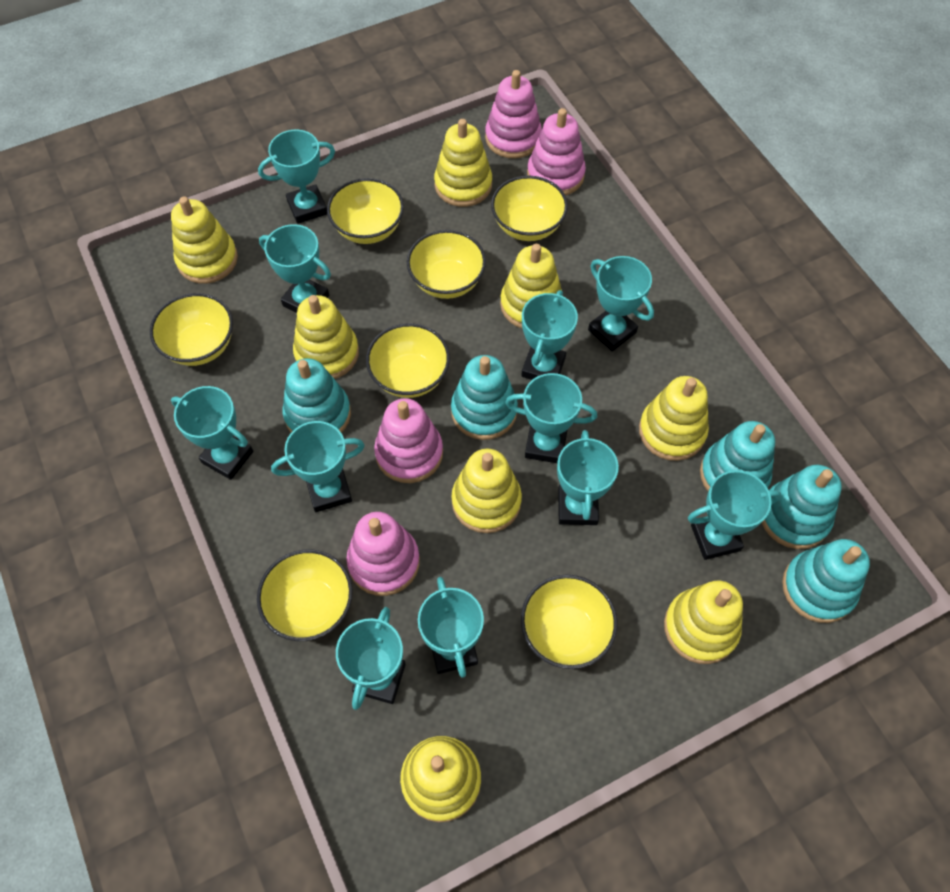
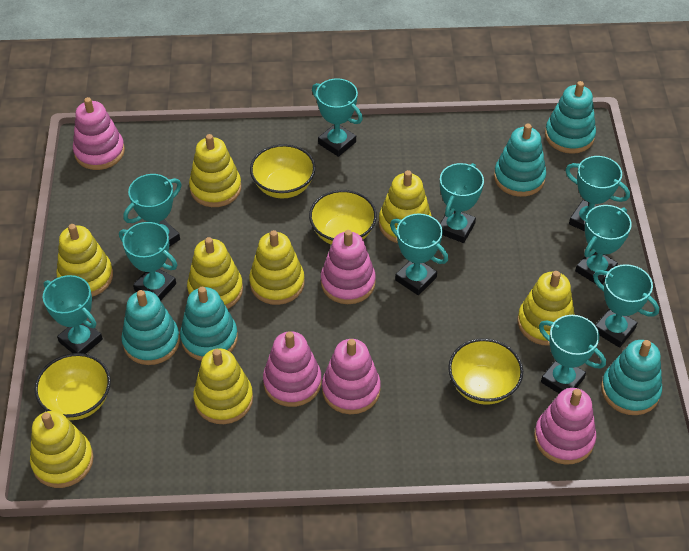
pink stacking toy: 4 -> 5
turquoise trophy: 11 -> 10
yellow bowl: 7 -> 4

